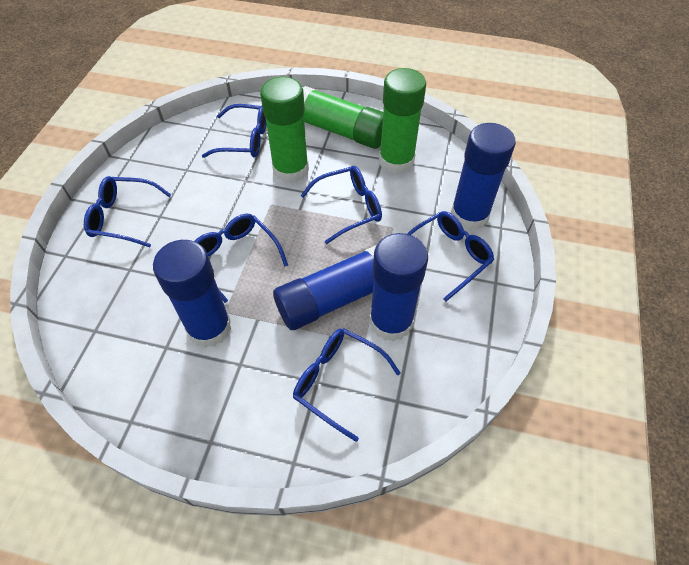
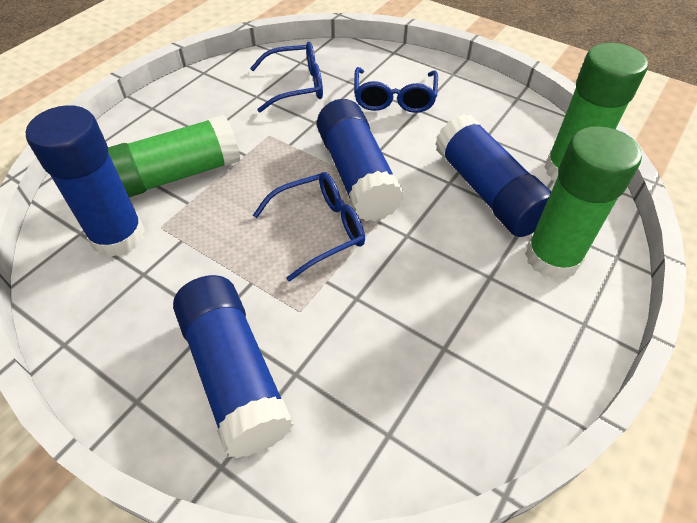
blue glasses: 6 -> 3

